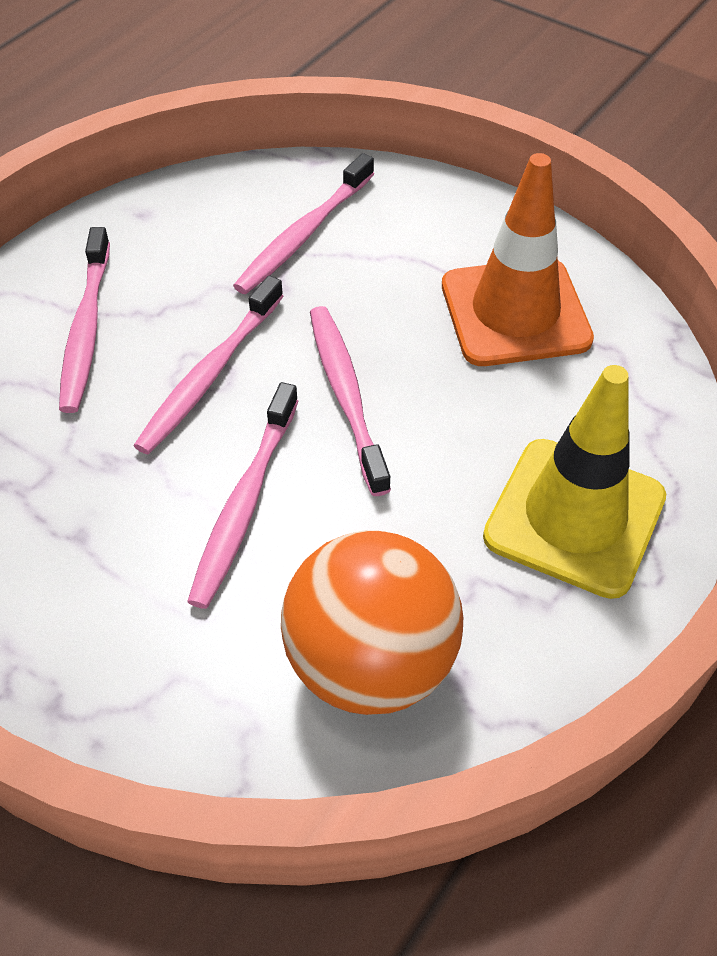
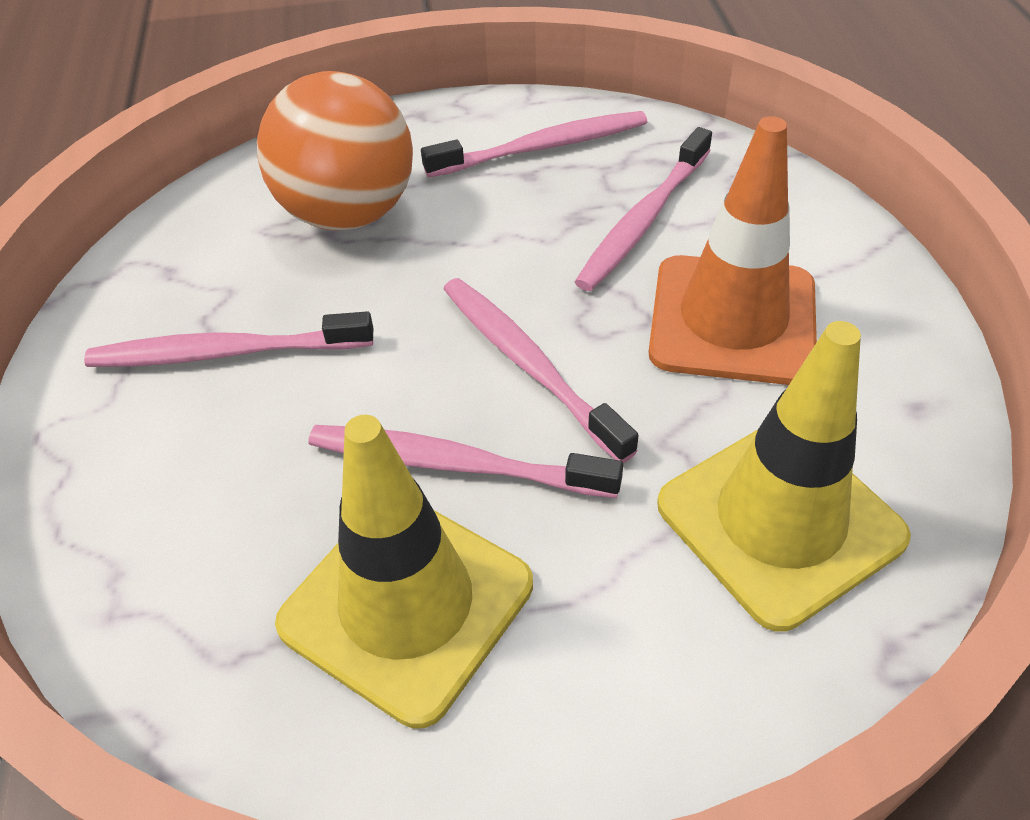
yellow traffic cone: 1 -> 2

